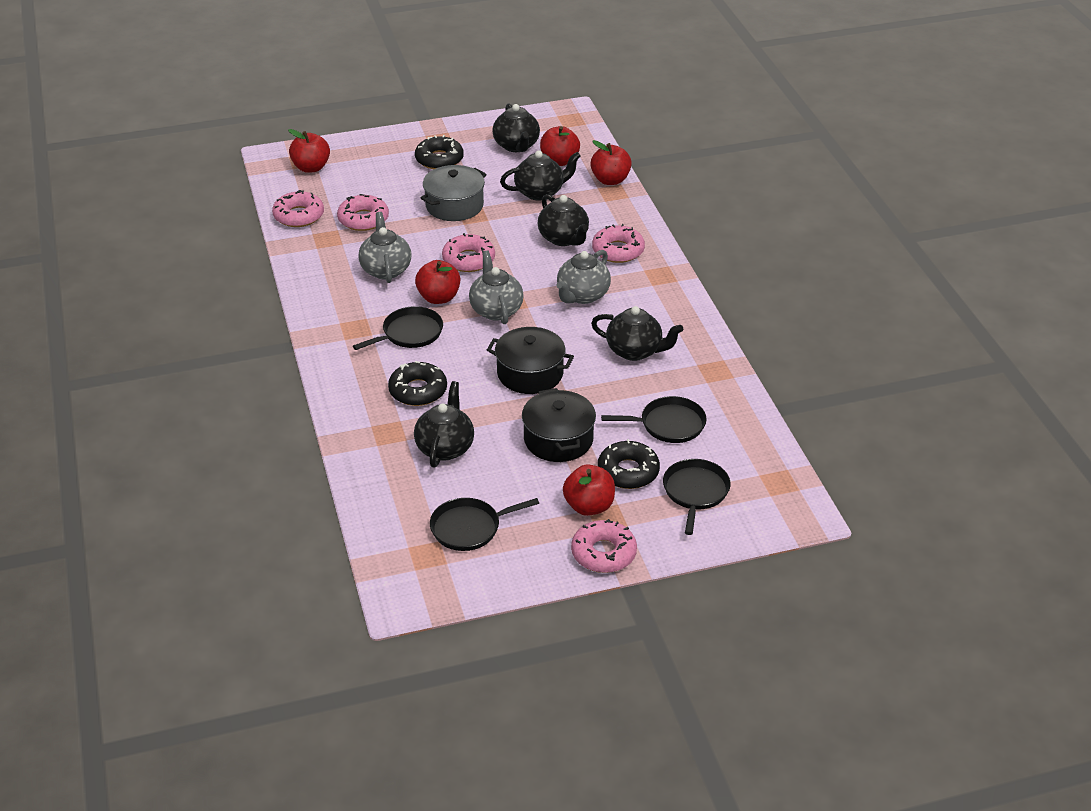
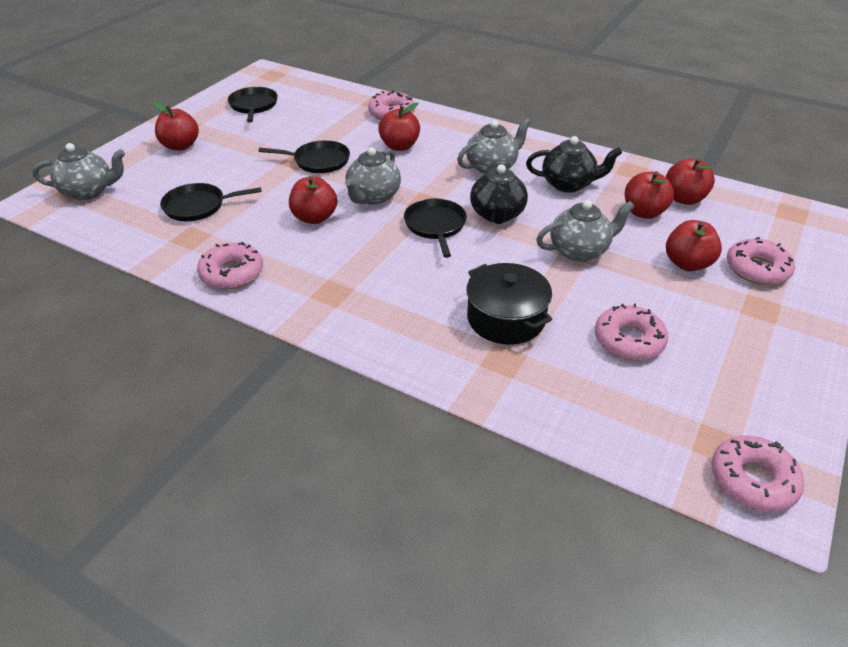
black donut: 3 -> 0
black pot: 2 -> 1
black teapot: 5 -> 2
grey pot: 1 -> 0
grey teapot: 3 -> 4
red apple: 5 -> 6

